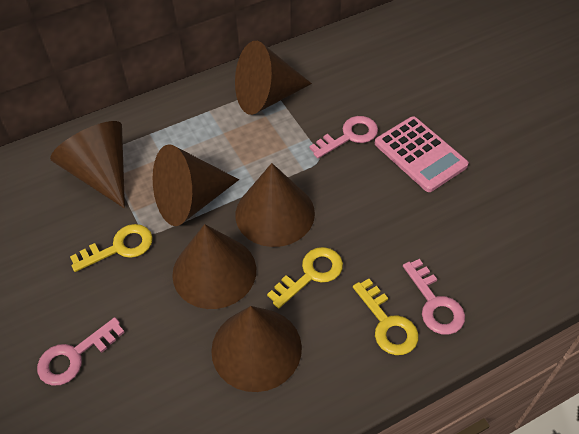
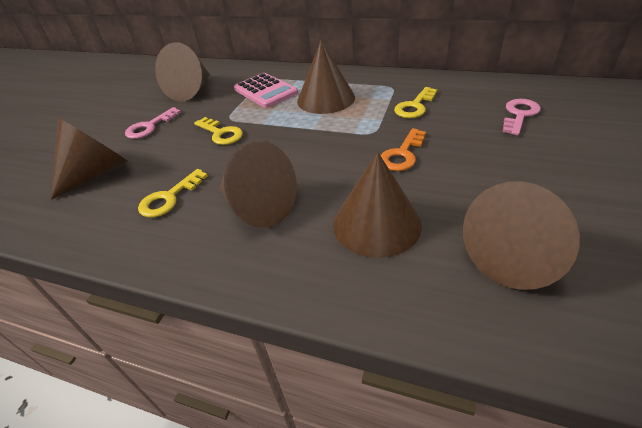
orange key: 0 -> 1
pink key: 3 -> 2

